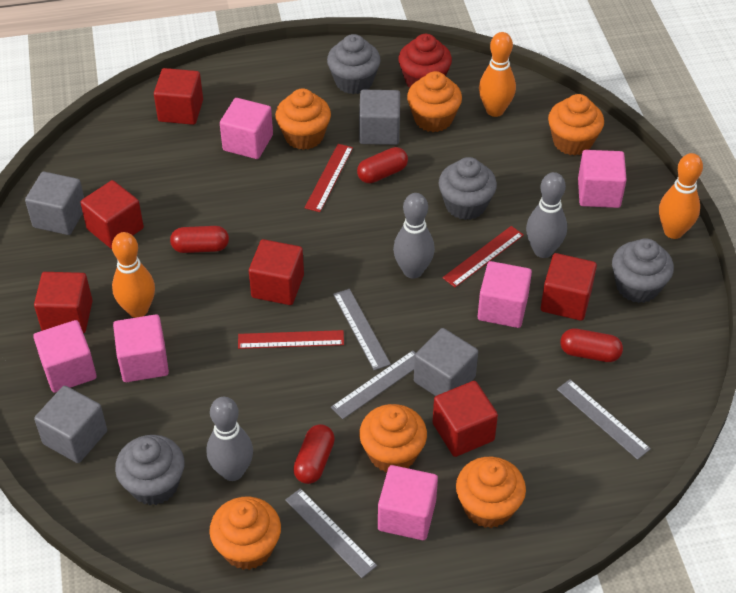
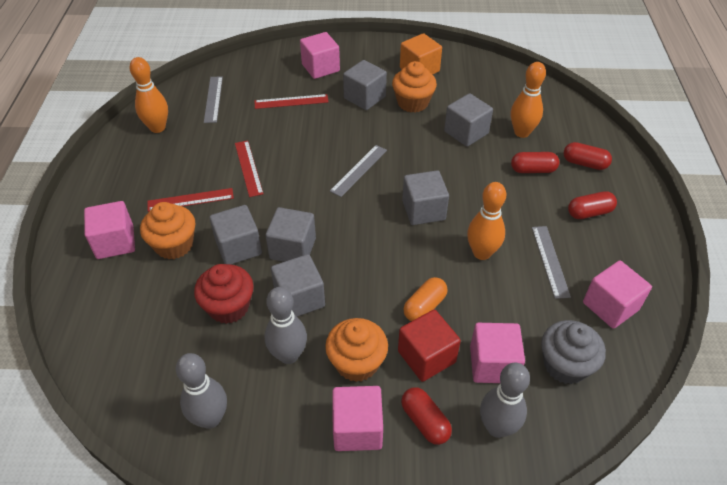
grey cube: 4 -> 6
grey cupcake: 4 -> 1
grey ruler: 4 -> 3
orange capsule: 0 -> 1
orange cube: 0 -> 1
orange cupcake: 6 -> 3
pink cube: 6 -> 5
red cube: 6 -> 1

